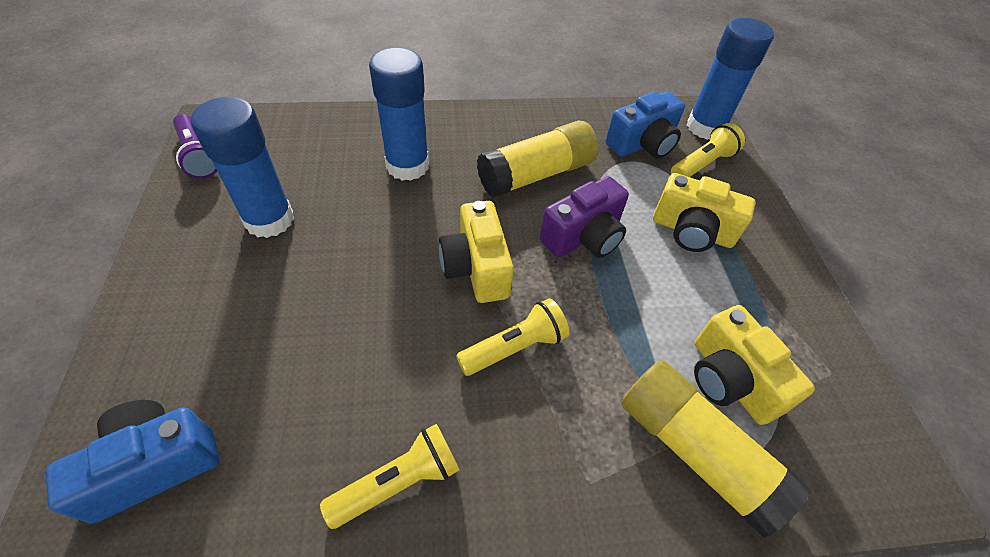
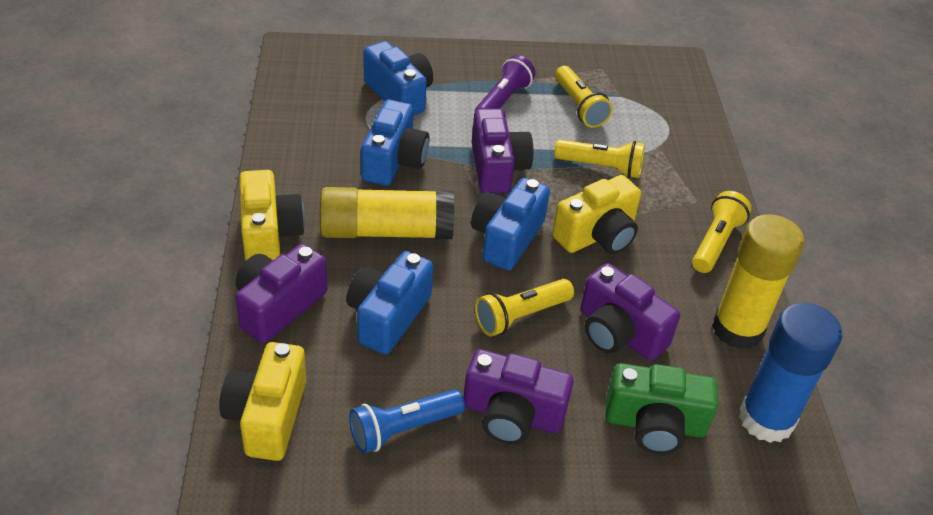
blue camera: 2 -> 4
blue flashlight: 0 -> 1
blue glue stick: 3 -> 1
green camera: 0 -> 1
purple camera: 1 -> 4
yellow flashlight: 3 -> 4

